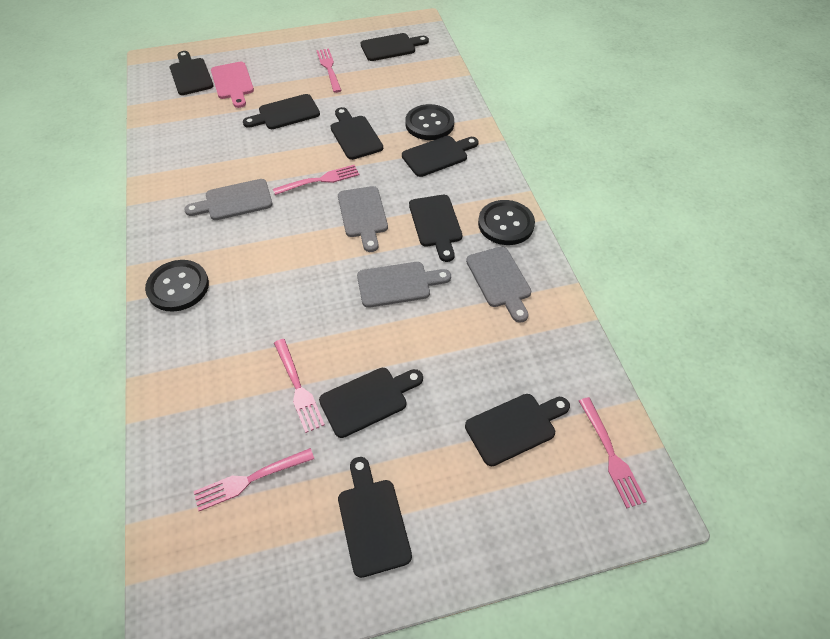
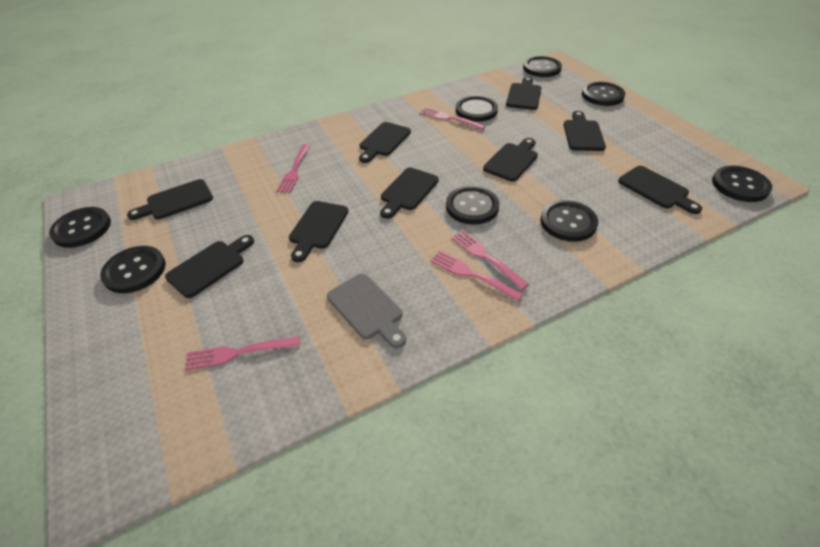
black button: 3 -> 8
grey cutting board: 4 -> 1
pink cutting board: 1 -> 0

